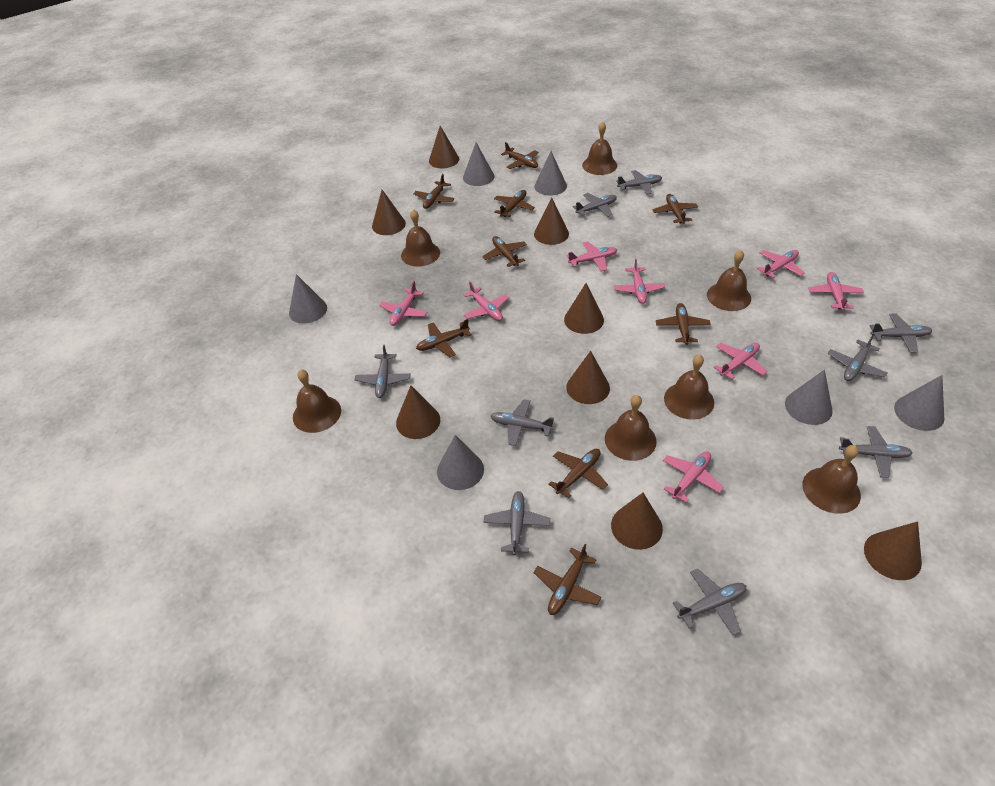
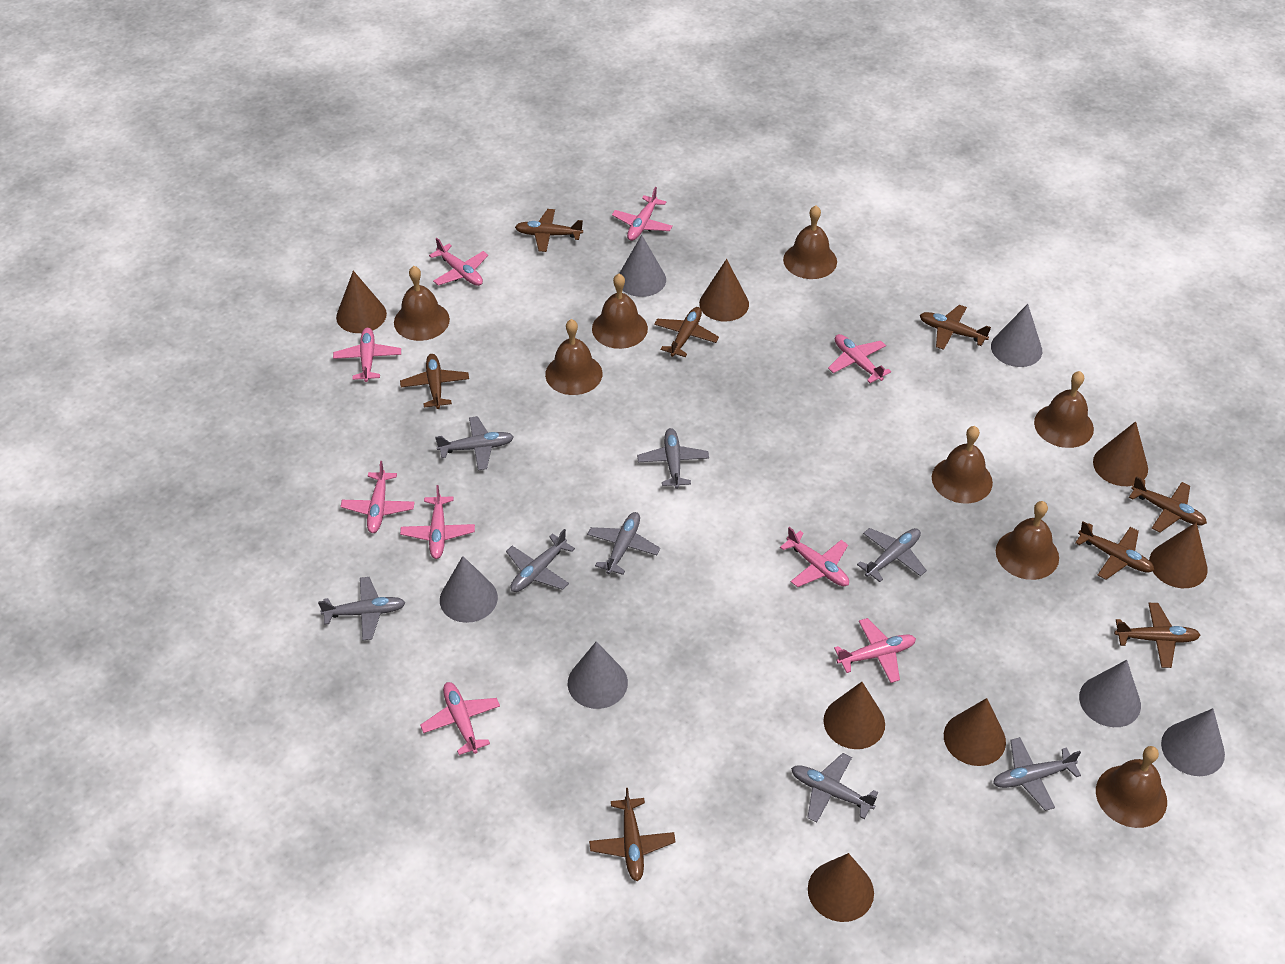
brown bell: 7 -> 8
brown cone: 8 -> 7
brown plane: 9 -> 8
grey plane: 9 -> 8
pink plane: 8 -> 9

